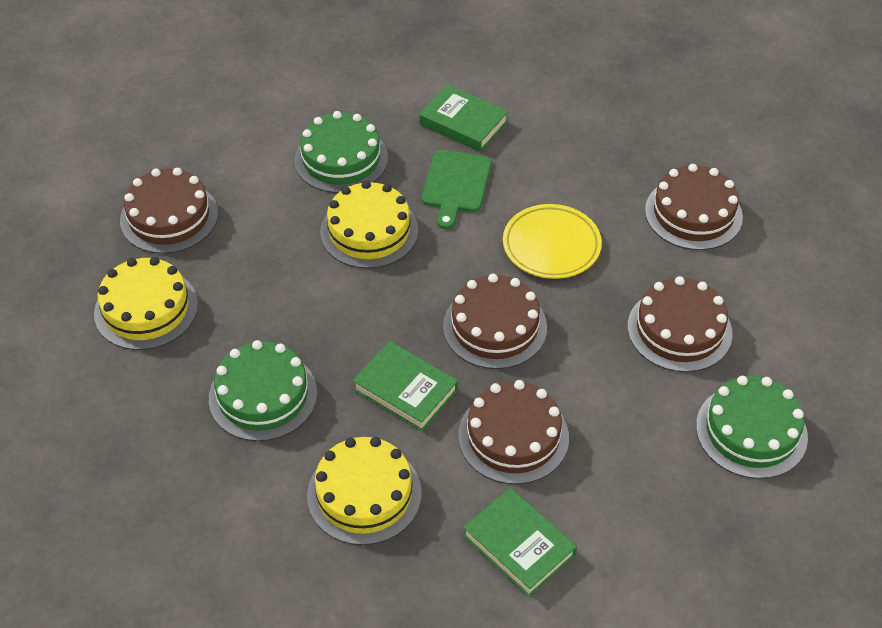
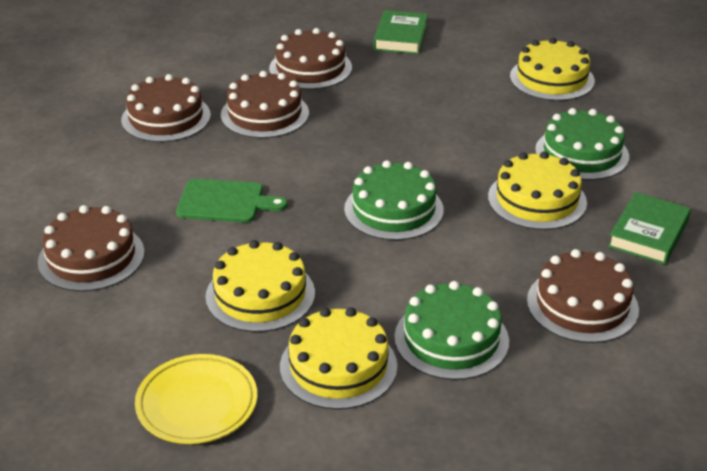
green book: 3 -> 2
yellow cake: 3 -> 4

